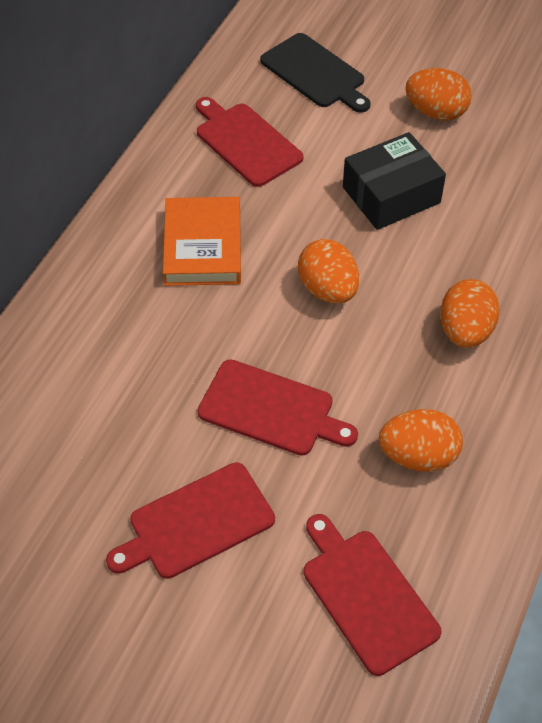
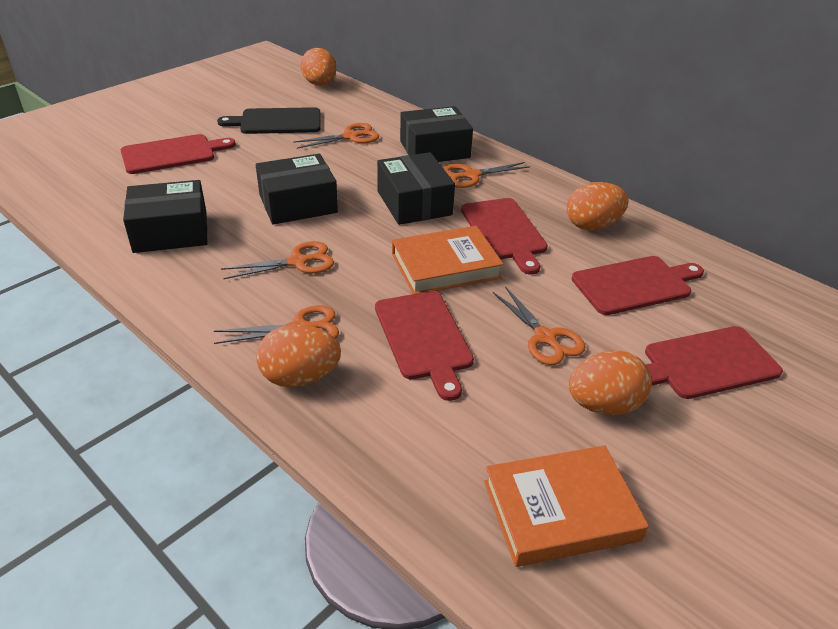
black box: 1 -> 4
orange book: 1 -> 2
orange scissors: 0 -> 5
red cutting board: 4 -> 5

